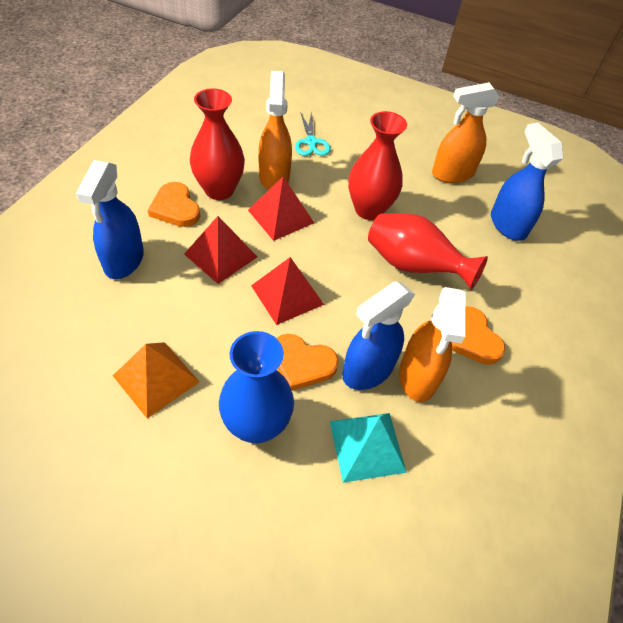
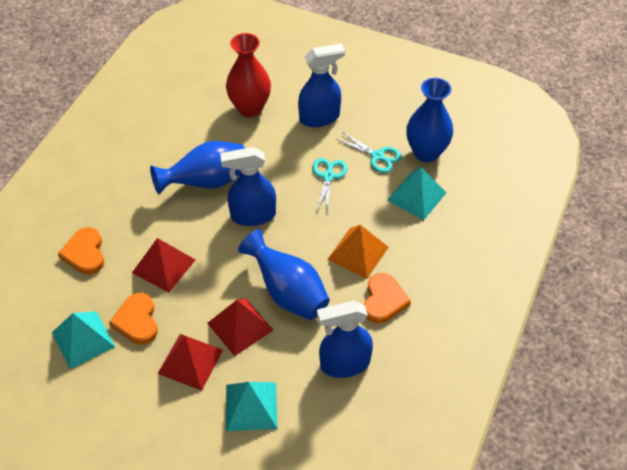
blue vase: 1 -> 3
orange spray bottle: 3 -> 0
red vase: 3 -> 1
turquoise pyramid: 1 -> 3
turquoise scissors: 1 -> 2

